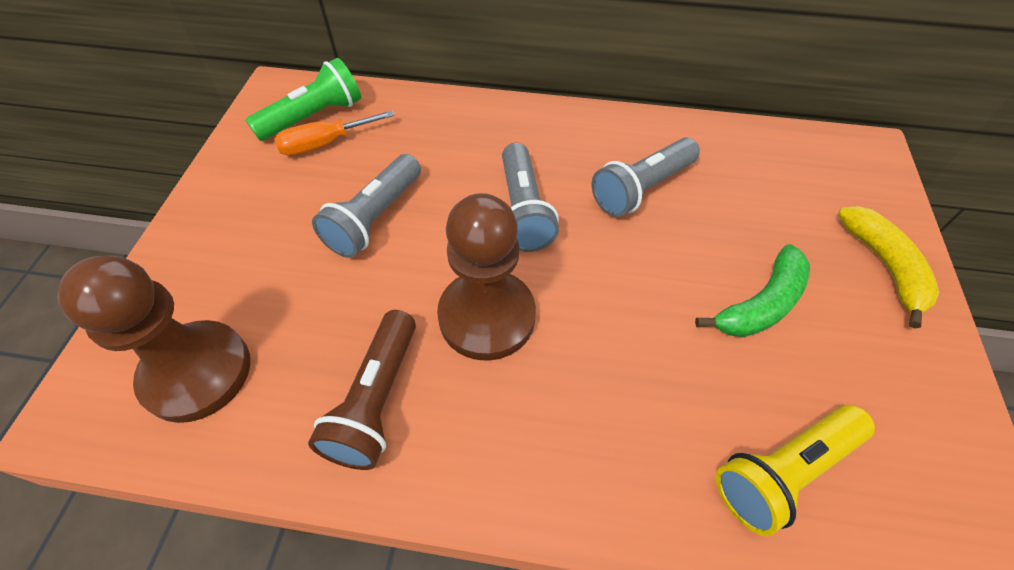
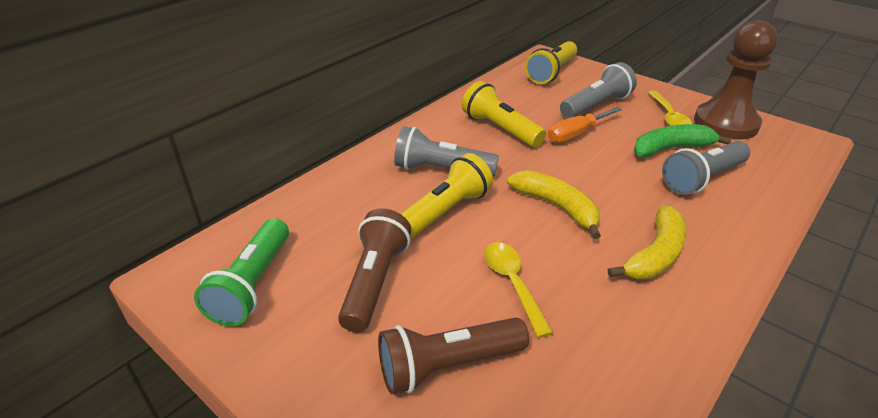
brown flashlight: 1 -> 2
brown pawn: 2 -> 1
yellow banana: 1 -> 2
yellow flashlight: 1 -> 3
yellow spoon: 0 -> 2

